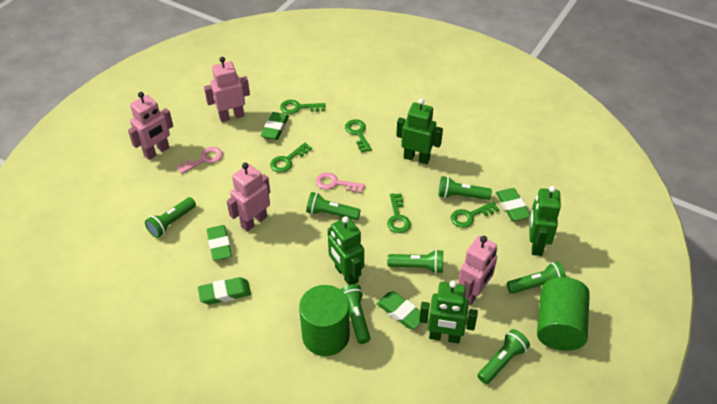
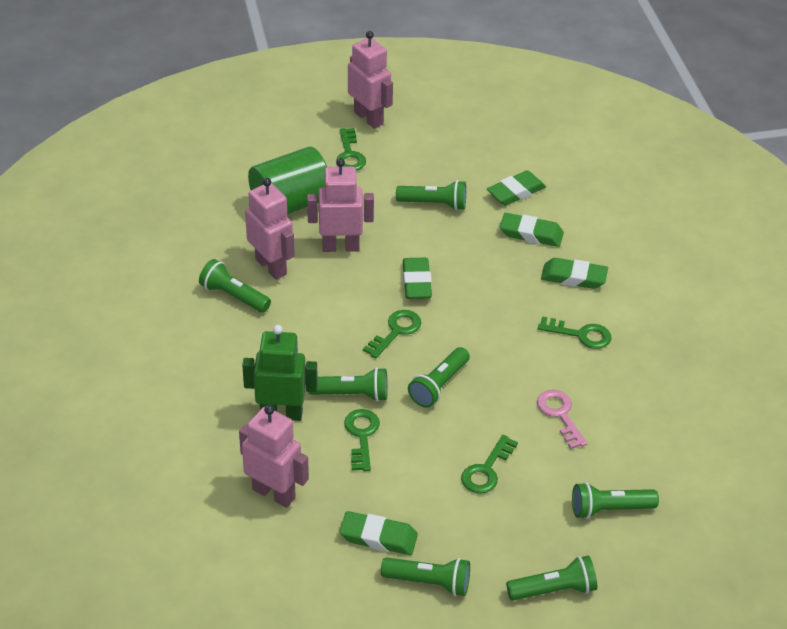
green cylinder: 2 -> 1
green robot: 4 -> 1
pink key: 2 -> 1

